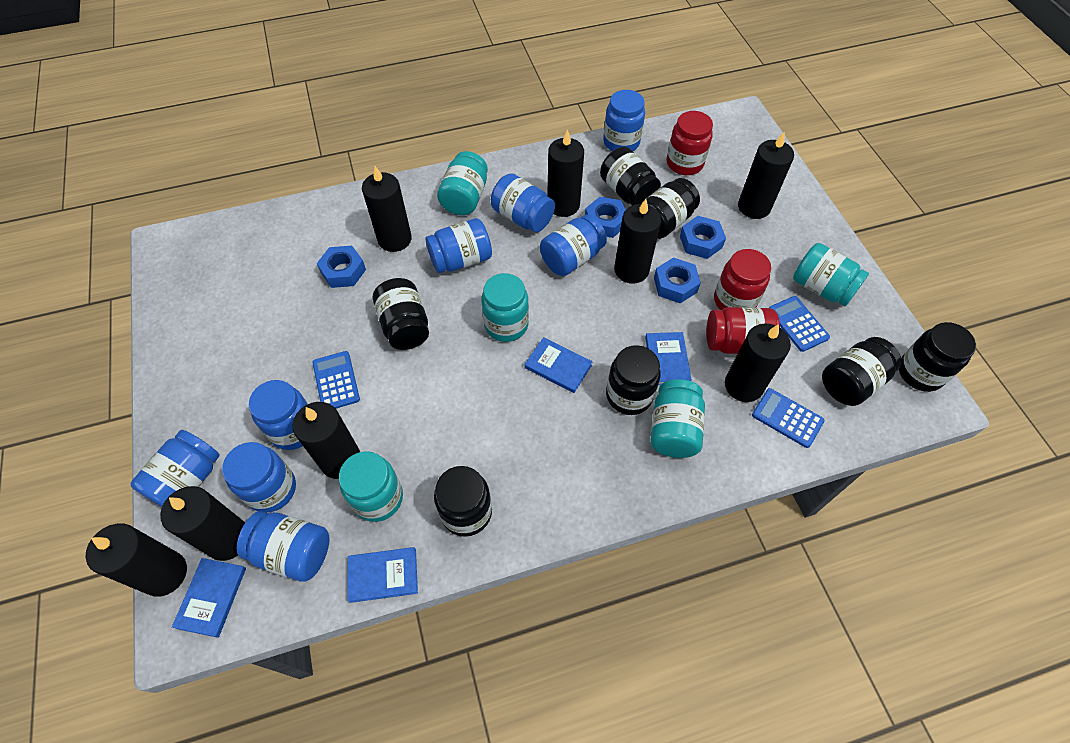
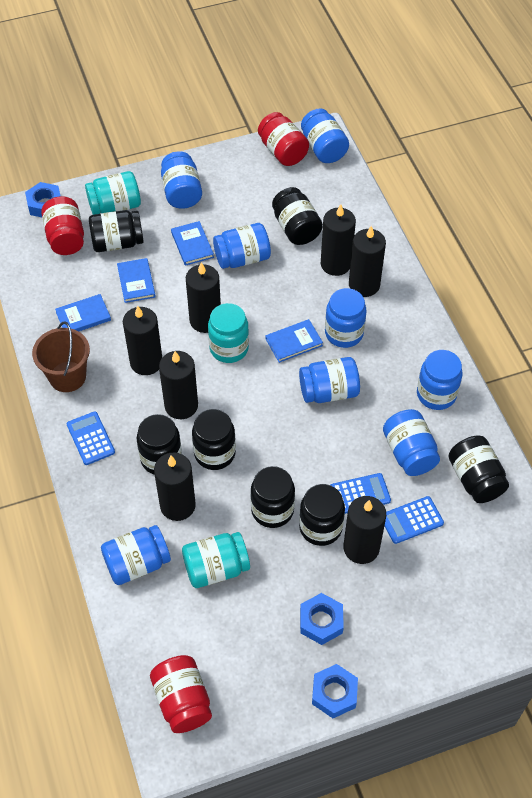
black candle: 8 -> 7
blue nut: 4 -> 3
brown bucket: 0 -> 1
turquoise jar: 5 -> 3

